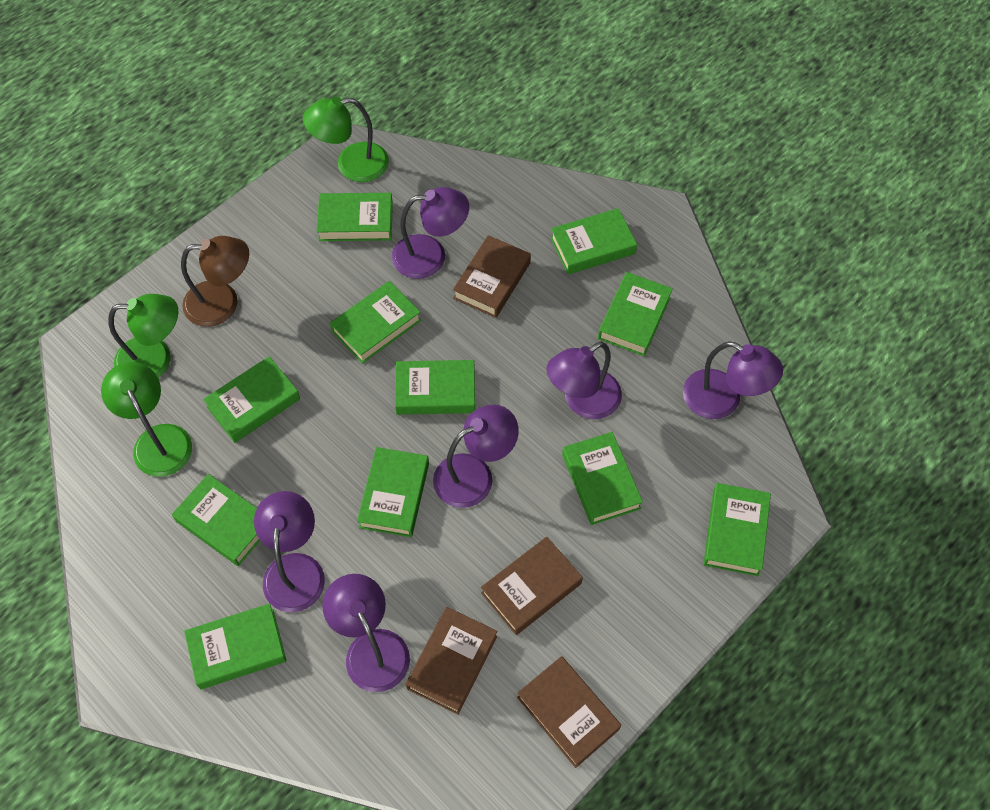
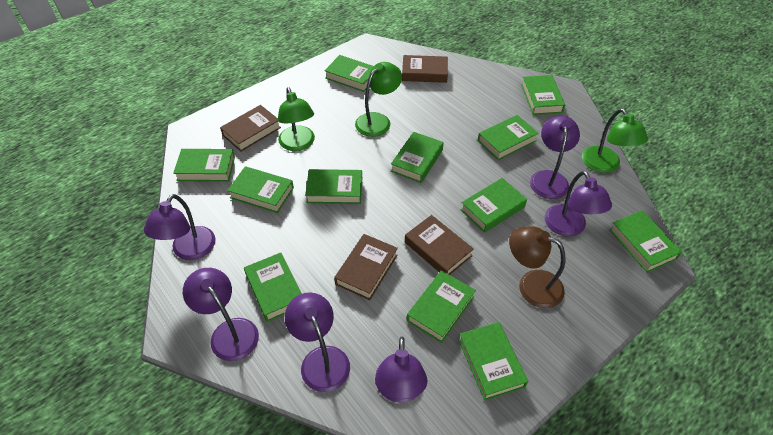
green book: 11 -> 12

